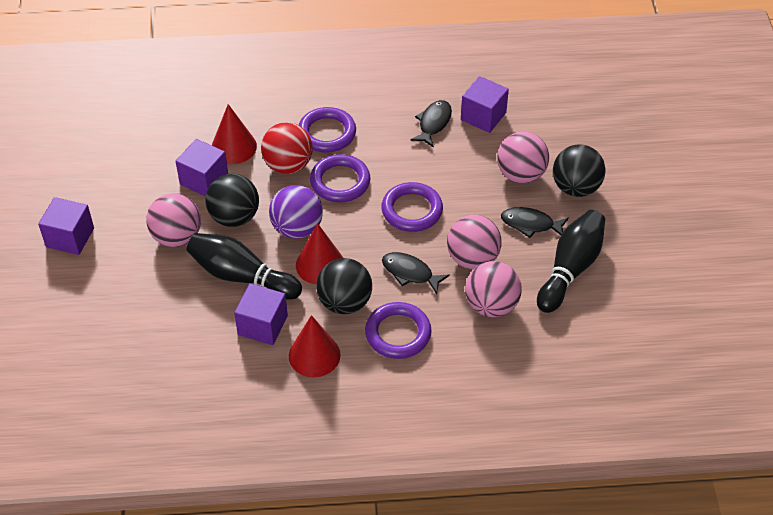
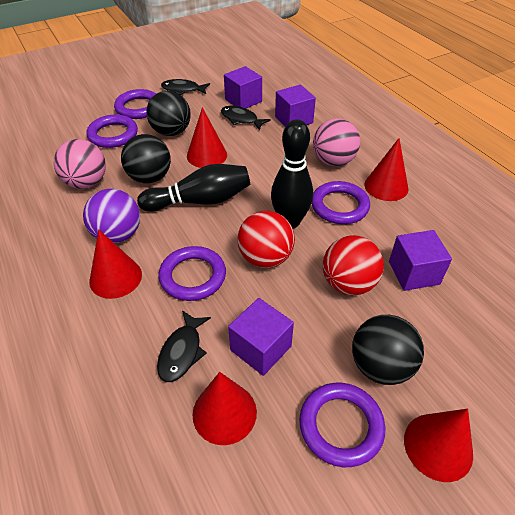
pink ball: 4 -> 2
purple ring: 4 -> 5
red ball: 1 -> 2
red cone: 3 -> 5

